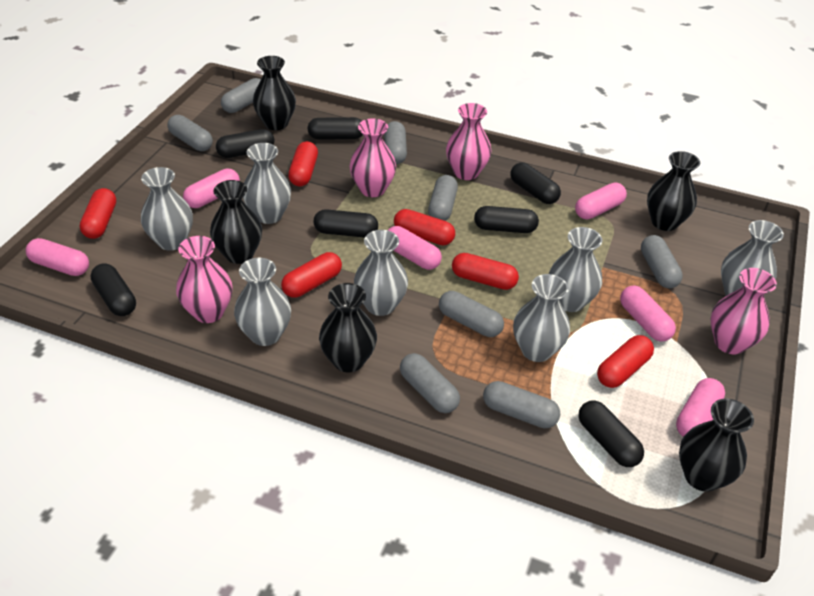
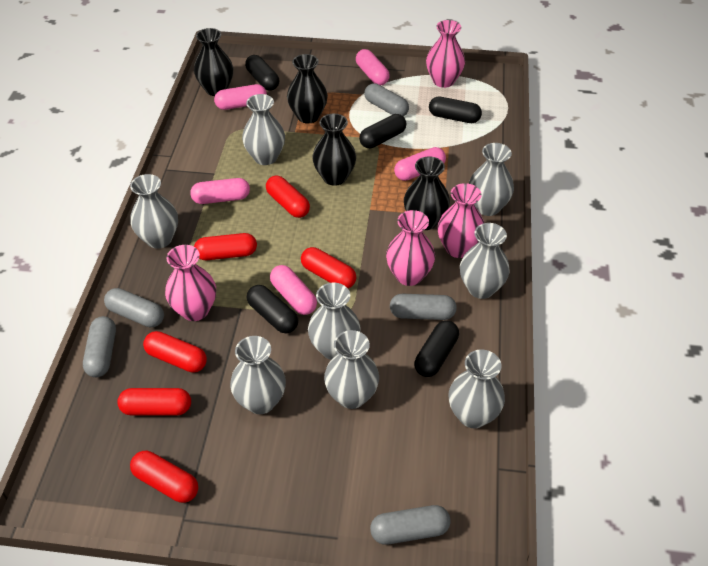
black capsule: 7 -> 5
black vase: 5 -> 4
grey capsule: 8 -> 5
grey vase: 7 -> 8
pink capsule: 6 -> 5

